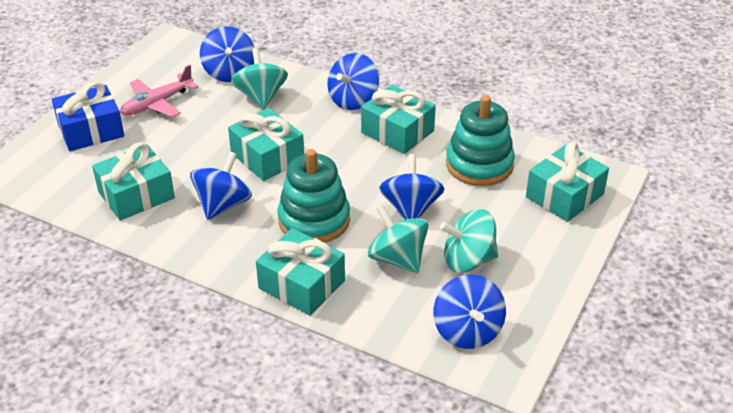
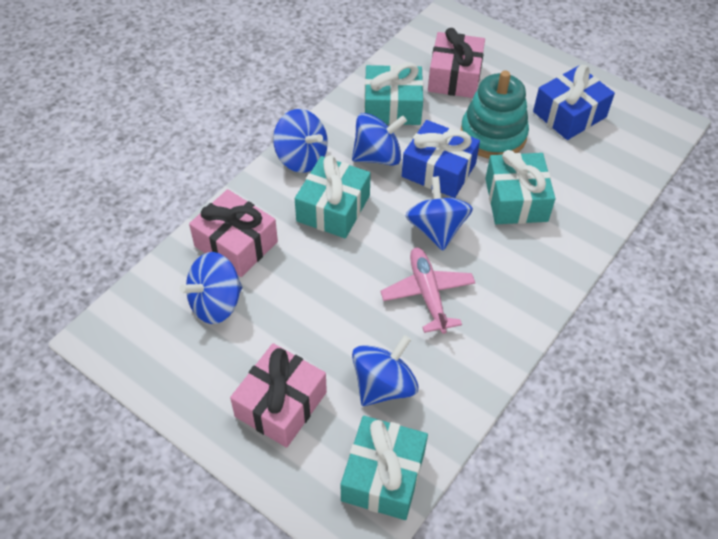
blue gift: 1 -> 2
pink gift: 0 -> 3
turquoise gift: 5 -> 4
turquoise spinning top: 3 -> 0
turquoise stacking toy: 2 -> 1

